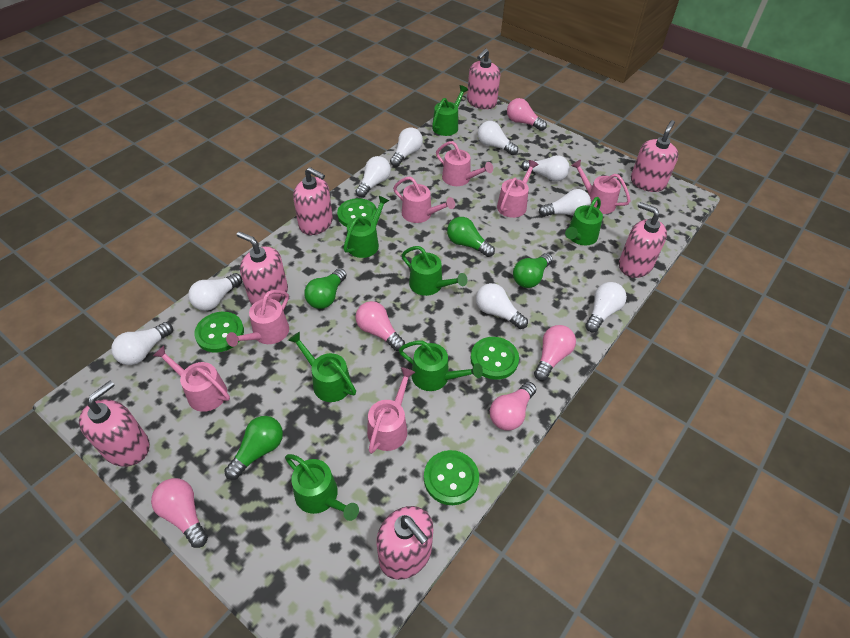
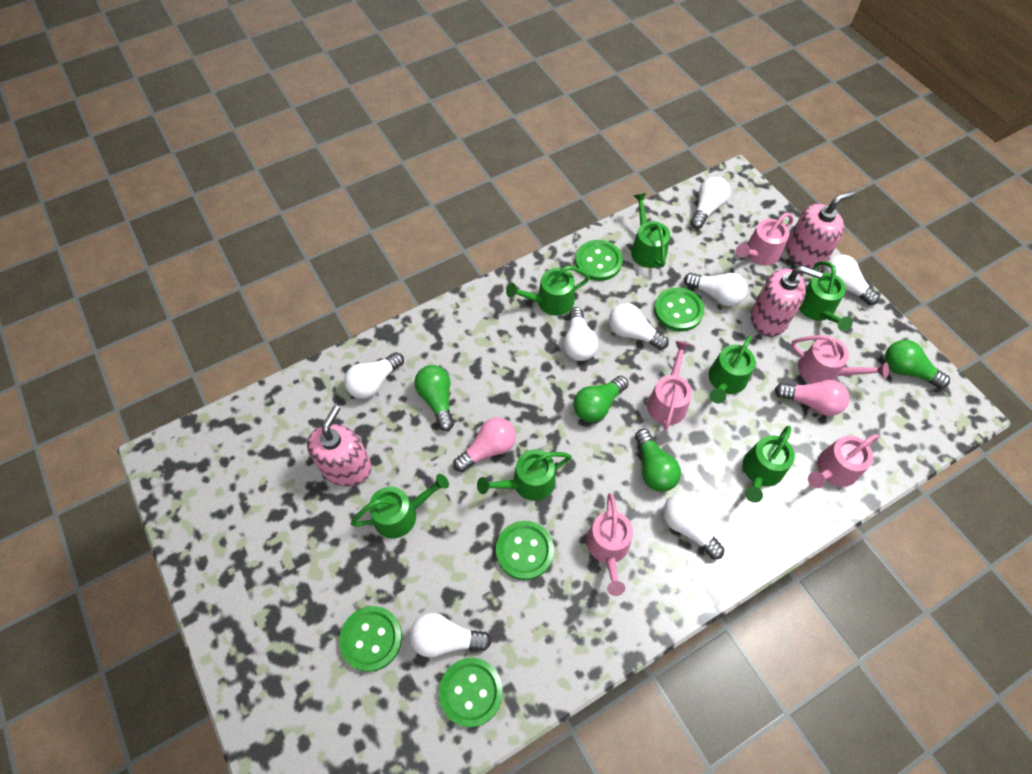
green button: 4 -> 5
pink light bulb: 5 -> 2
pink soap dispenser: 7 -> 3
pink watering can: 7 -> 5
white light bulb: 9 -> 8

